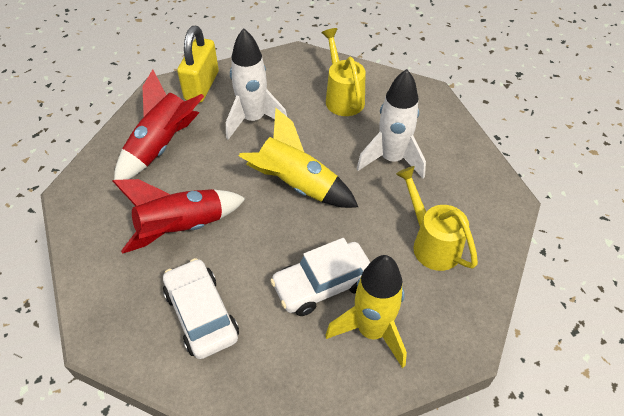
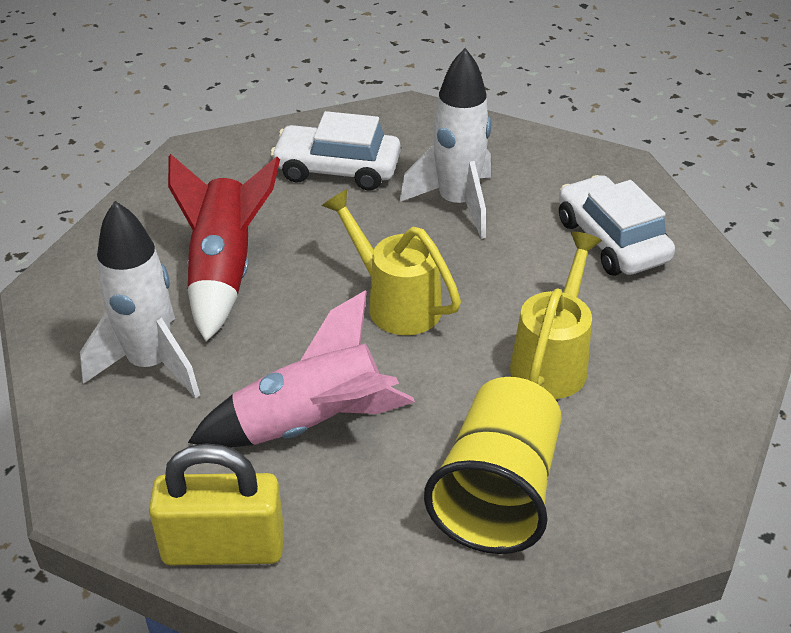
pink rocket: 0 -> 1
red rocket: 2 -> 1
yellow cup: 0 -> 1
yellow rocket: 2 -> 0

